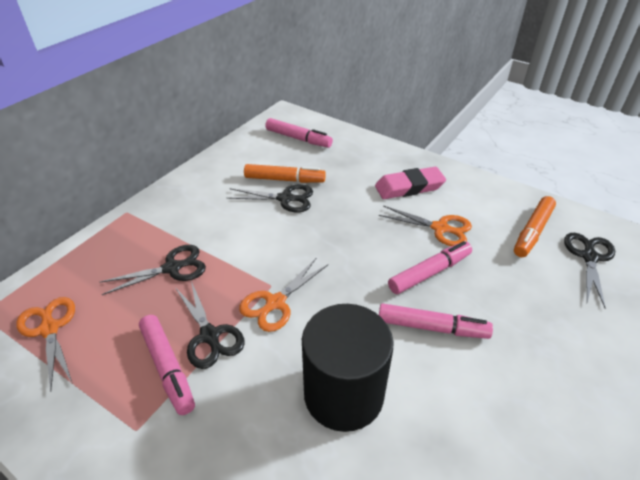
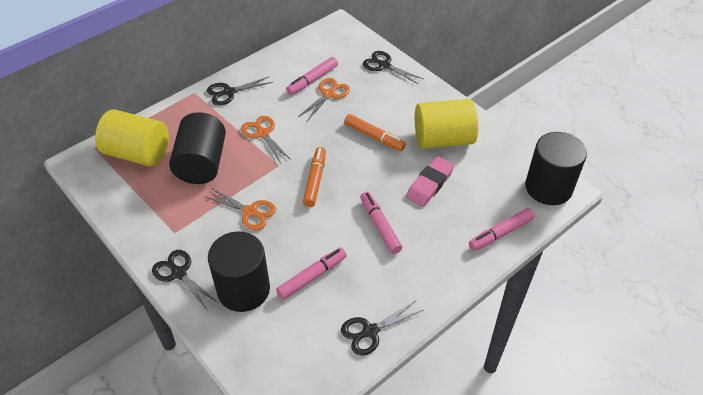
black cylinder: 1 -> 3
yellow cylinder: 0 -> 2

